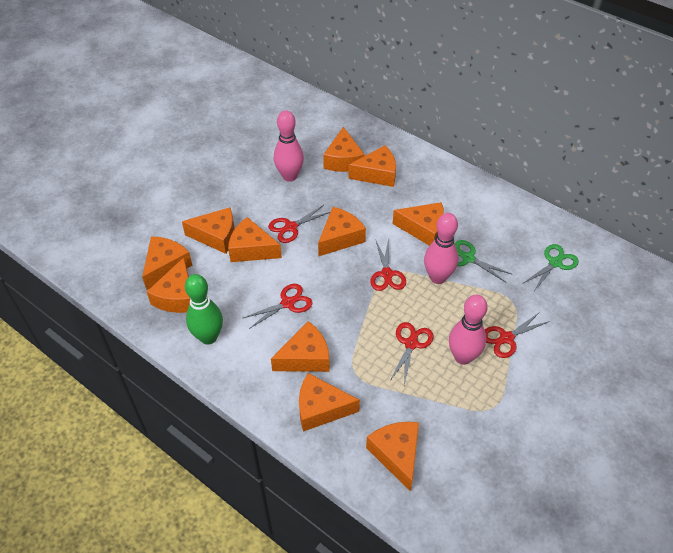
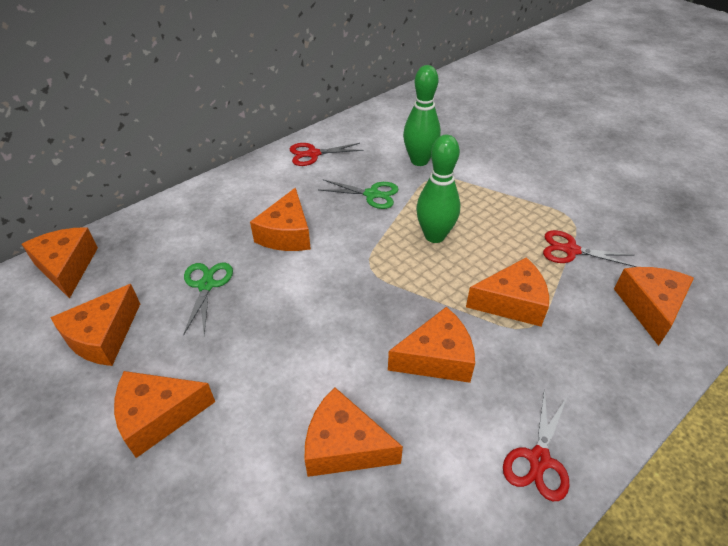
green bowling pin: 1 -> 2
orange cheese: 11 -> 8
pink bowling pin: 3 -> 0
red scissors: 5 -> 3

